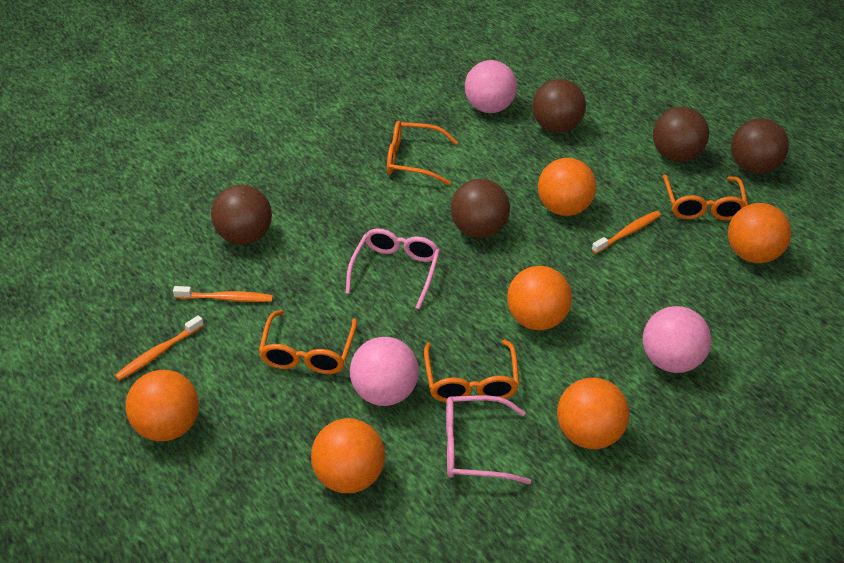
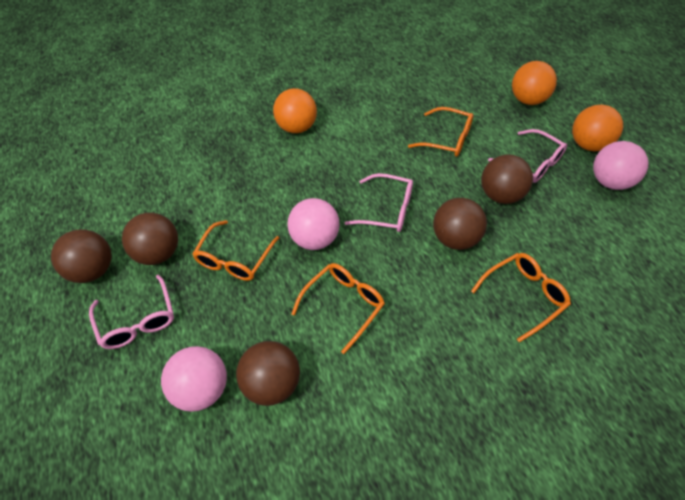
orange ball: 6 -> 3
orange toothbrush: 3 -> 0
pink glasses: 2 -> 3

